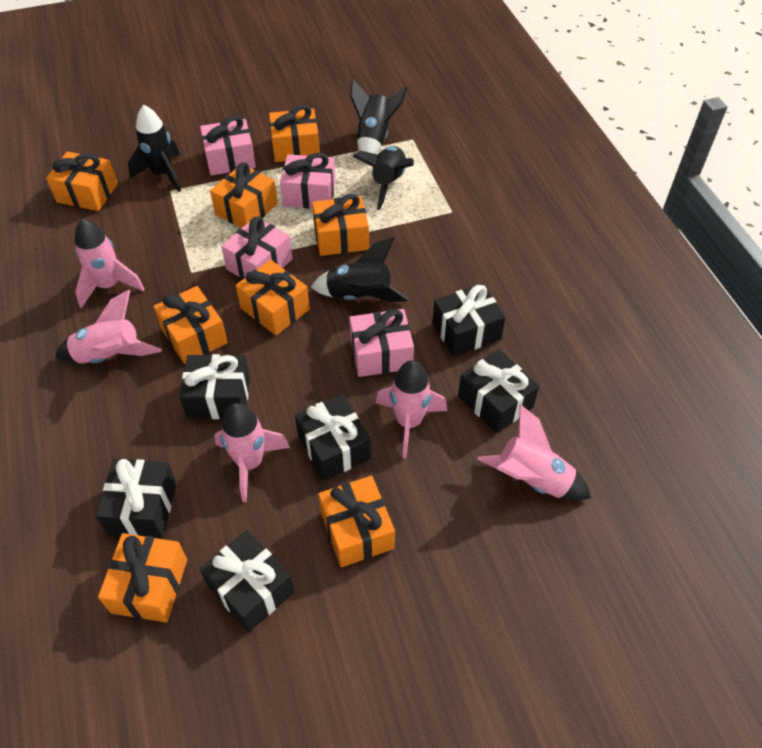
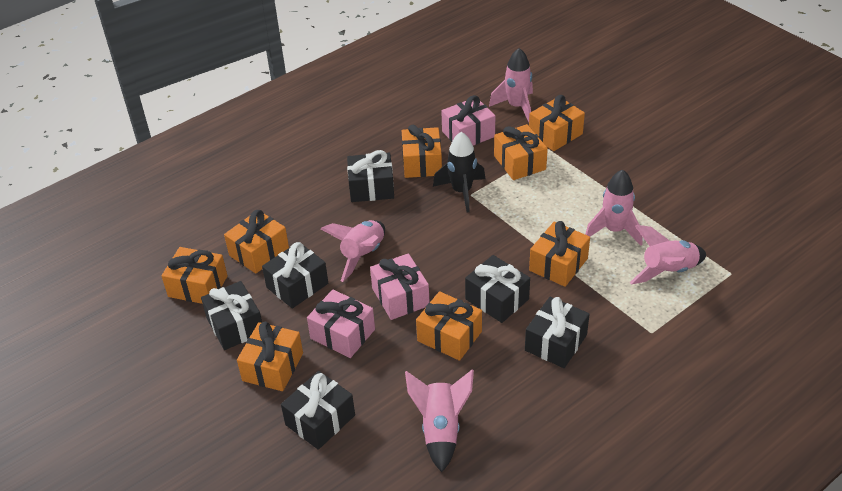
black rocket: 4 -> 1
pink gift: 4 -> 3

